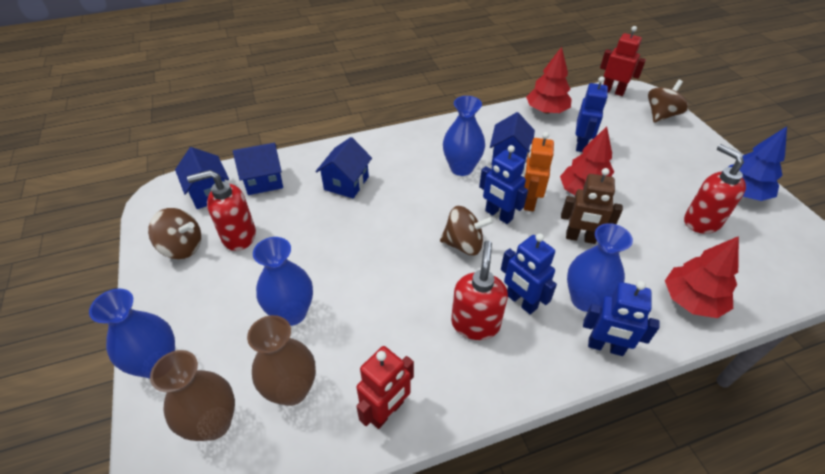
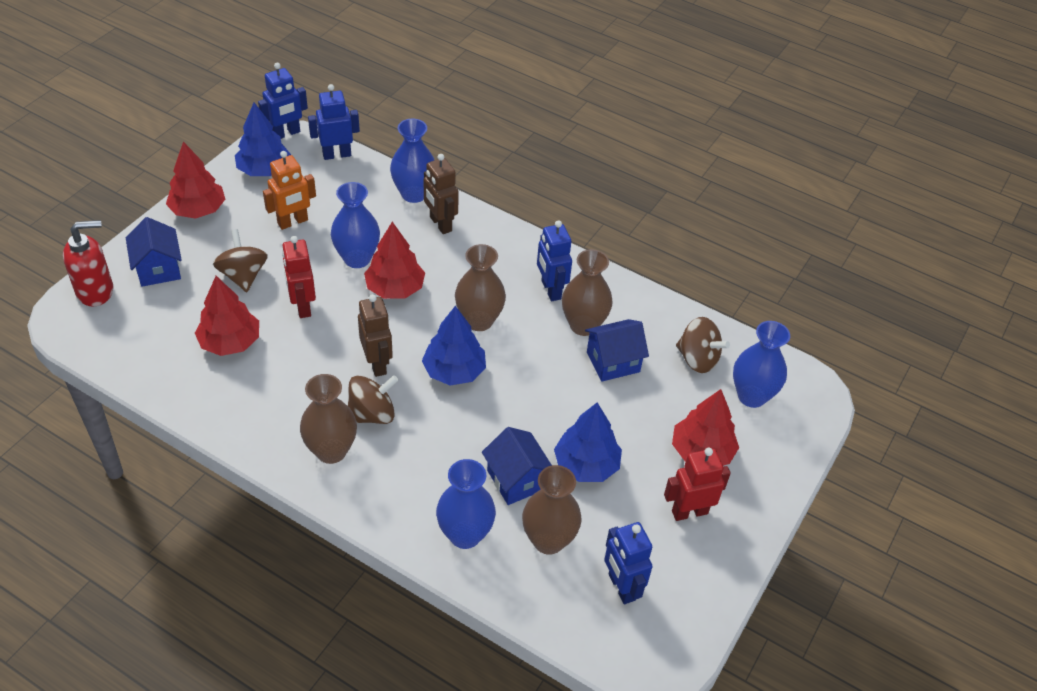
blue house: 4 -> 3
blue tree: 1 -> 3
brown robot: 1 -> 2
brown vase: 2 -> 4
red soap dispenser: 3 -> 1
red tree: 3 -> 4

